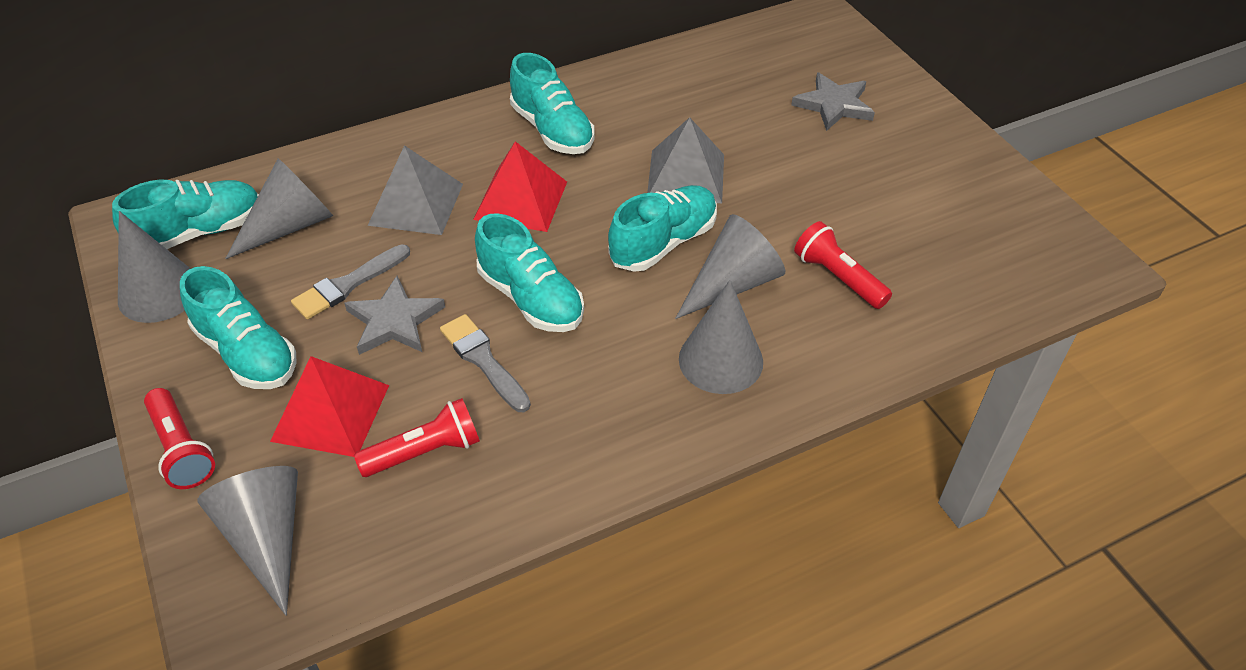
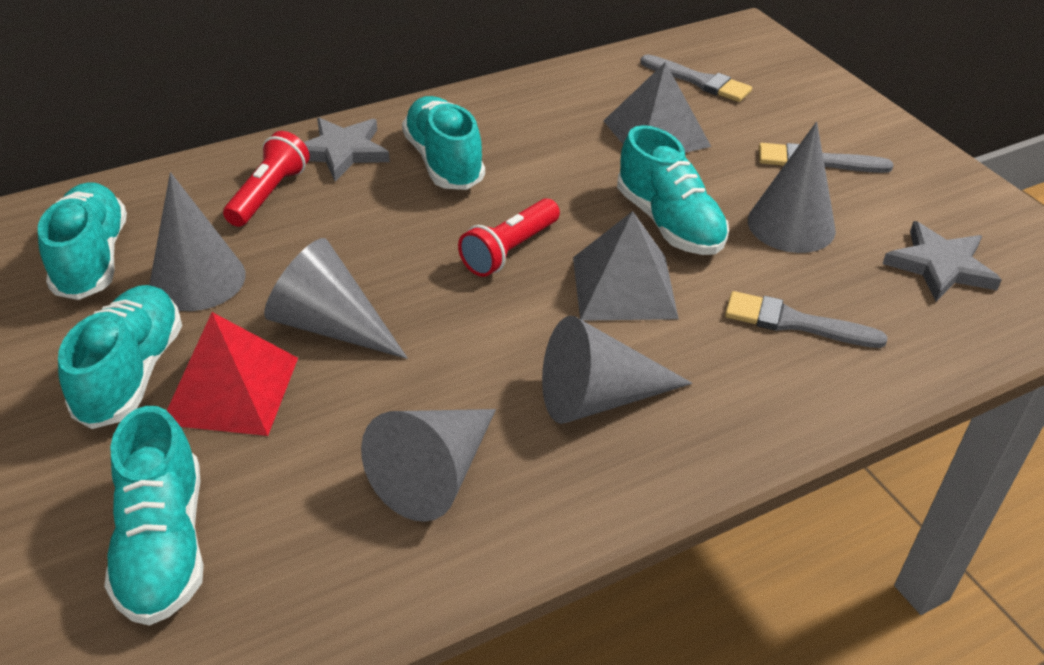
grey brush: 2 -> 3
red flashlight: 3 -> 2
red pyramid: 2 -> 1

